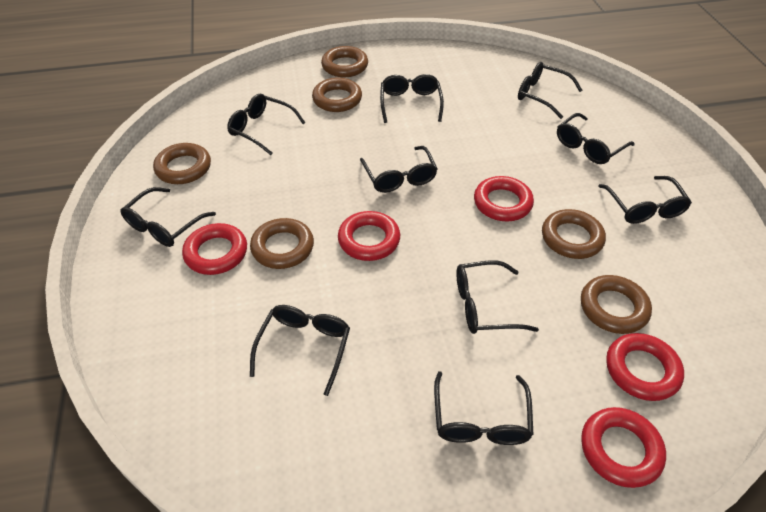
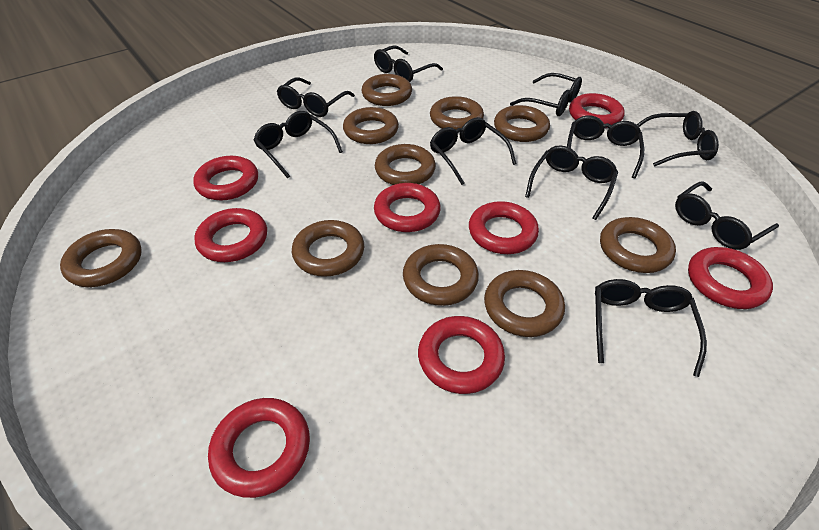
brown ring: 6 -> 10
red ring: 5 -> 8

